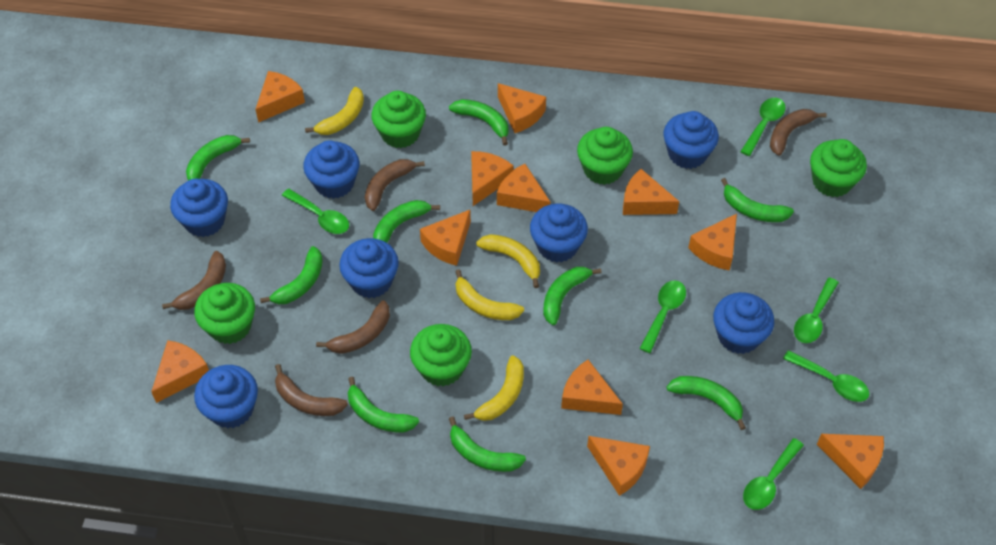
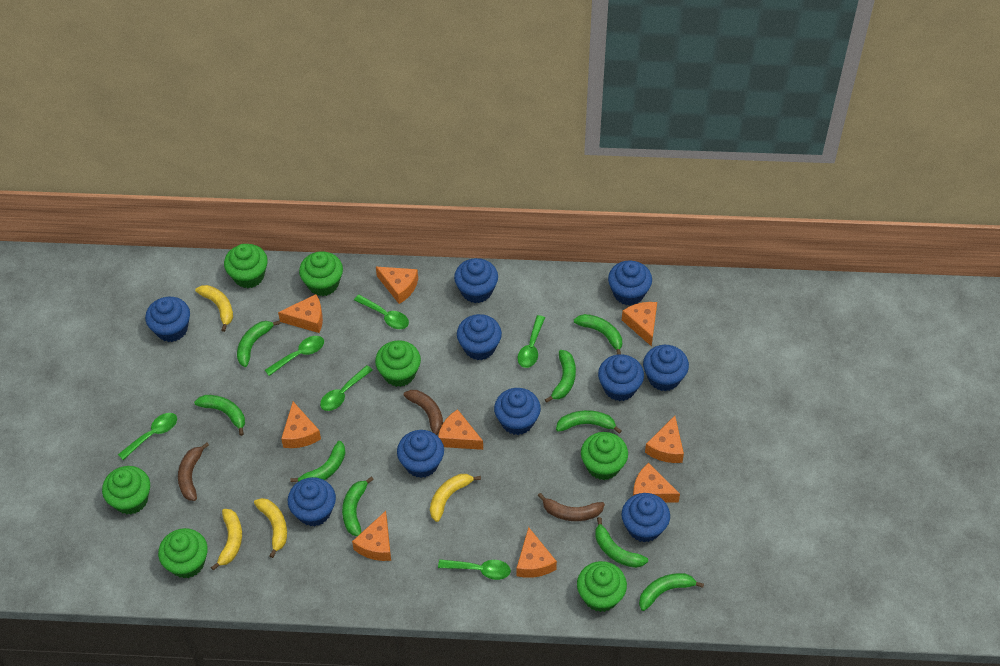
blue cupcake: 7 -> 10
brown banana: 5 -> 3
green cupcake: 5 -> 7
orange cheese: 11 -> 9

